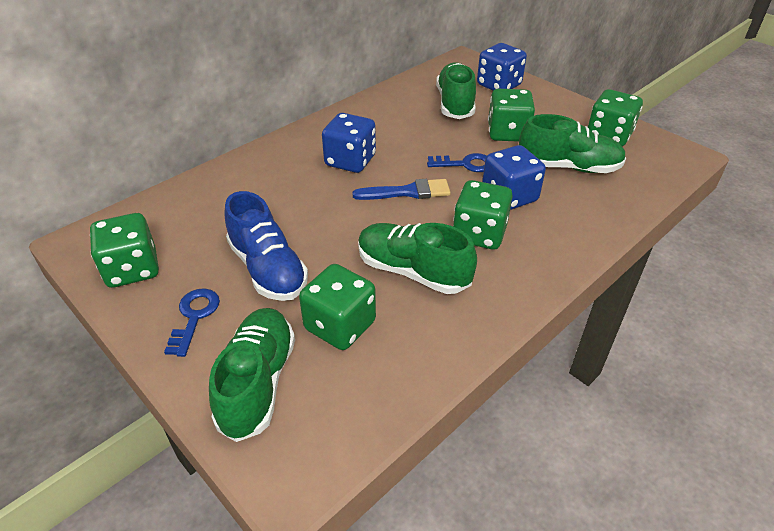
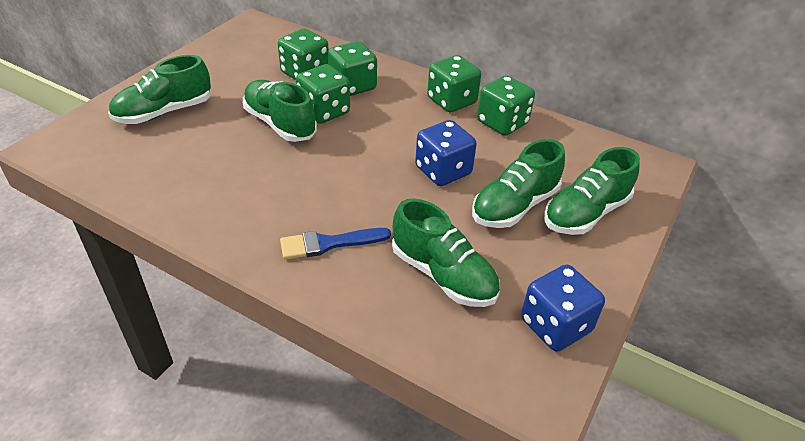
blue dice: 3 -> 2
blue key: 2 -> 0
blue shoe: 1 -> 0
green shoe: 4 -> 5

